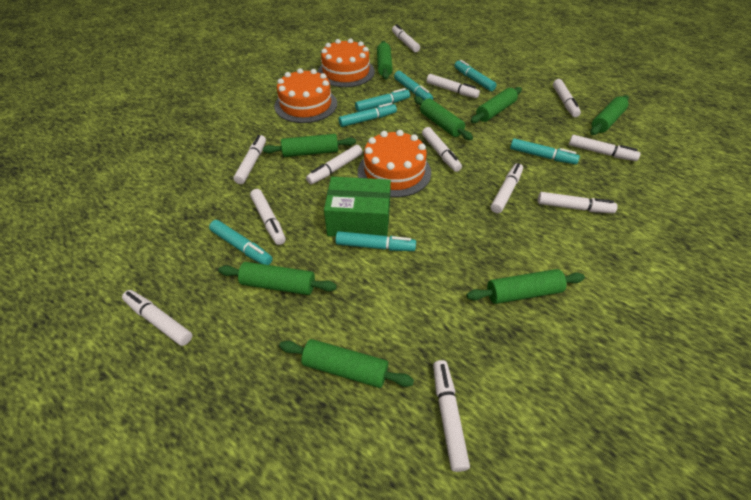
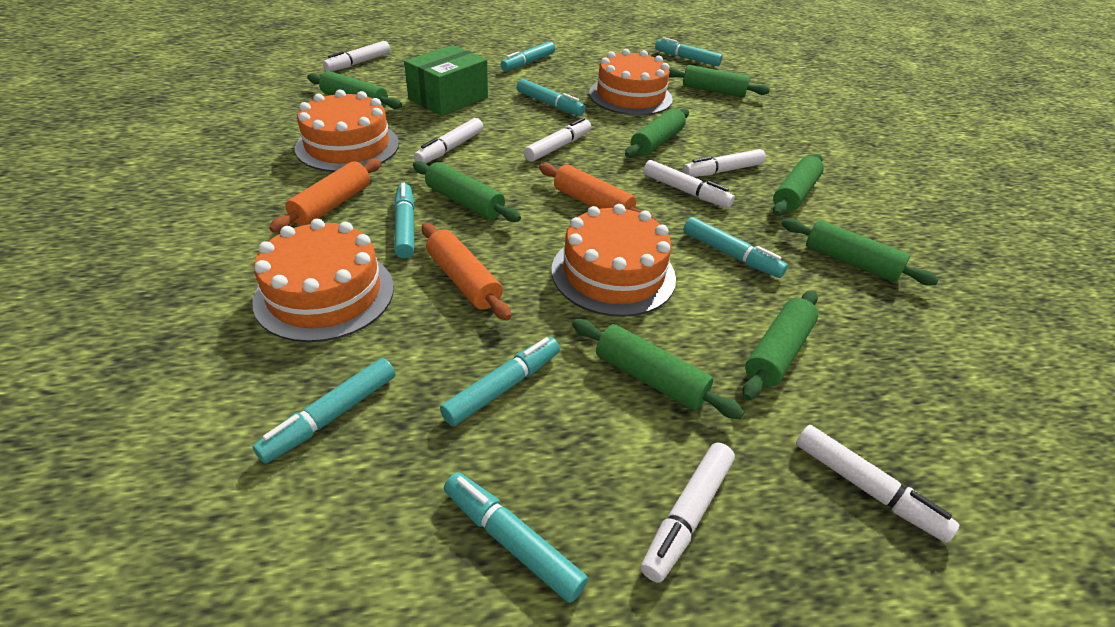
orange cake: 3 -> 4
orange rolling pin: 0 -> 3
turquoise marker: 7 -> 8
white marker: 12 -> 7

